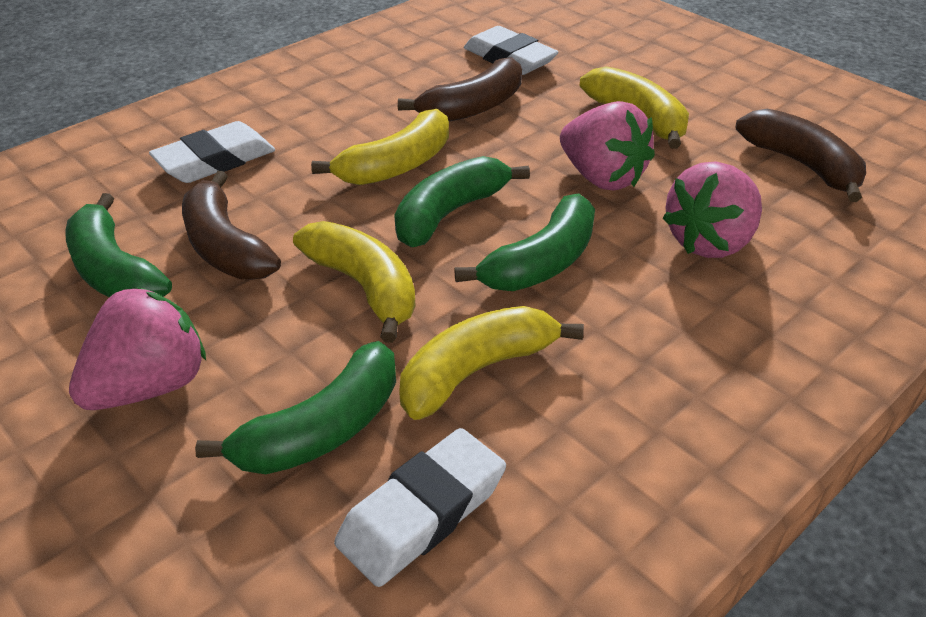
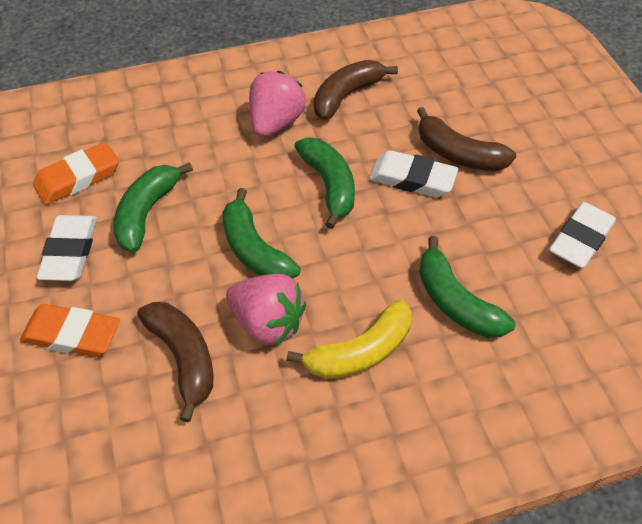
orange eraser: 0 -> 2
pink strawberry: 3 -> 2
yellow banana: 4 -> 1

